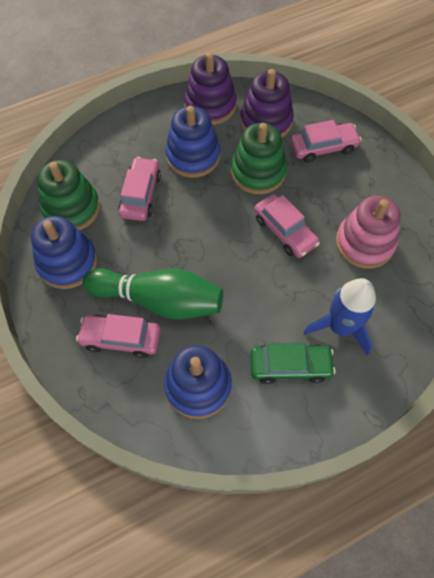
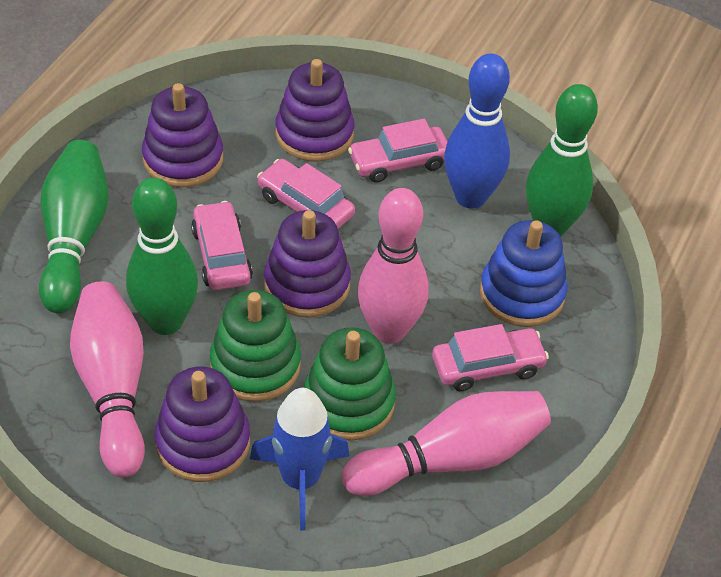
blue bowling pin: 0 -> 1
blue stacking toy: 3 -> 1
green bowling pin: 1 -> 3
green car: 1 -> 0
pink bowling pin: 0 -> 3
pink stacking toy: 1 -> 0
purple stacking toy: 2 -> 4

